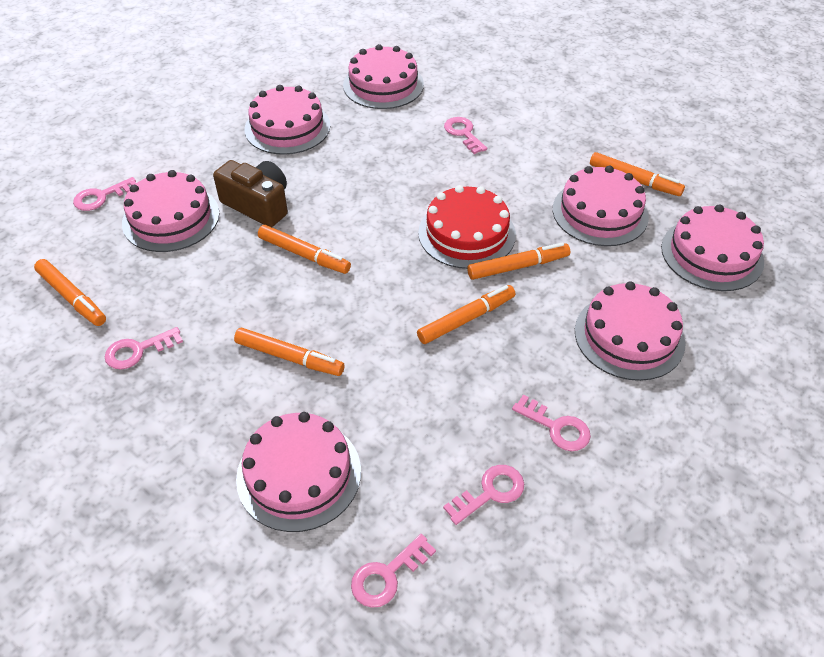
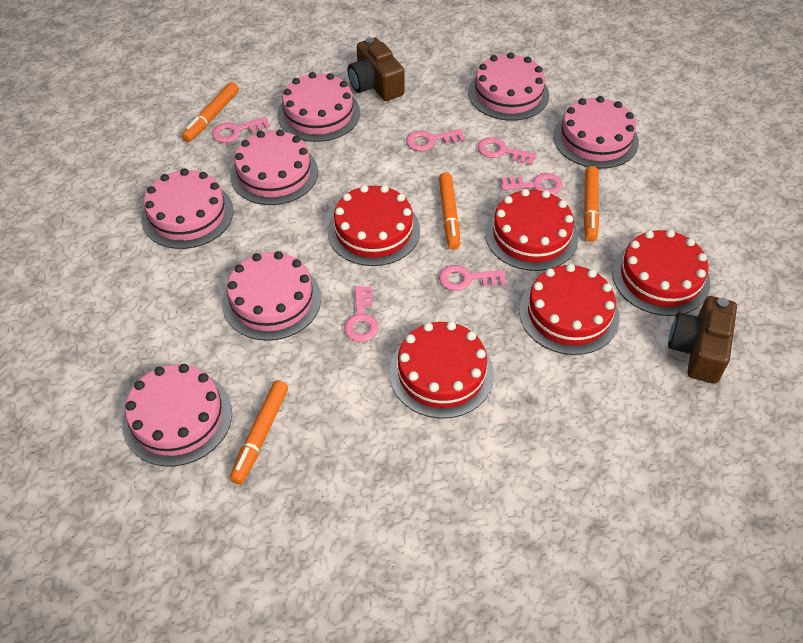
brown camera: 1 -> 2
orange marker: 6 -> 4
red cake: 1 -> 5

